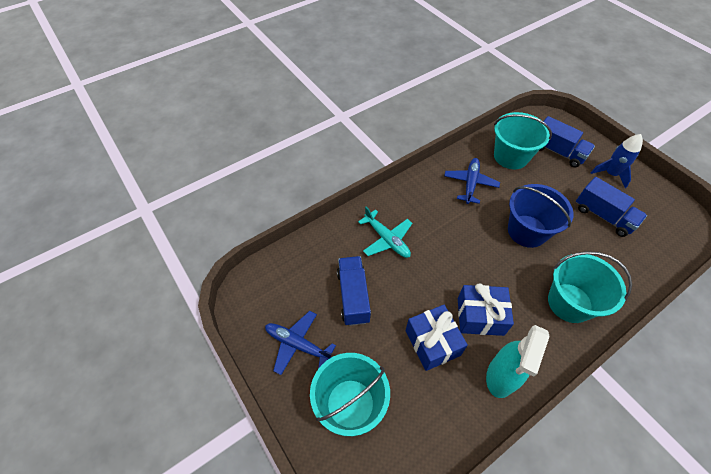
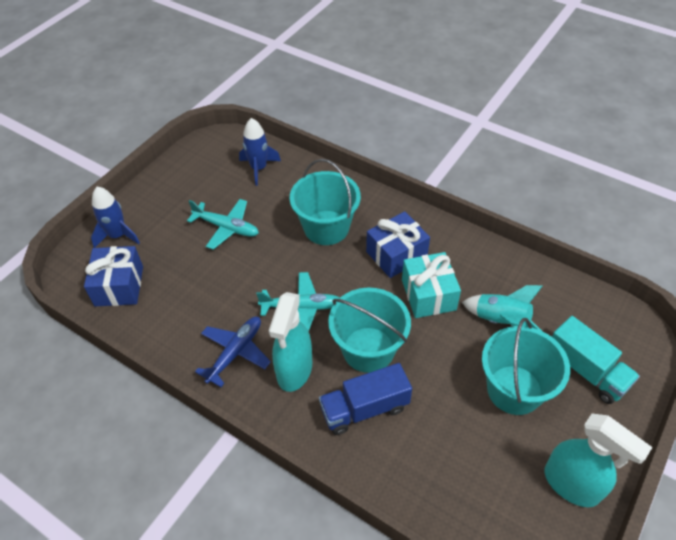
blue bucket: 1 -> 0
blue plane: 2 -> 1
blue rocket: 1 -> 2
blue truck: 3 -> 1
turquoise gift: 0 -> 1
turquoise plane: 1 -> 2
turquoise rocket: 0 -> 1
turquoise spray bottle: 1 -> 2
turquoise truck: 0 -> 1

